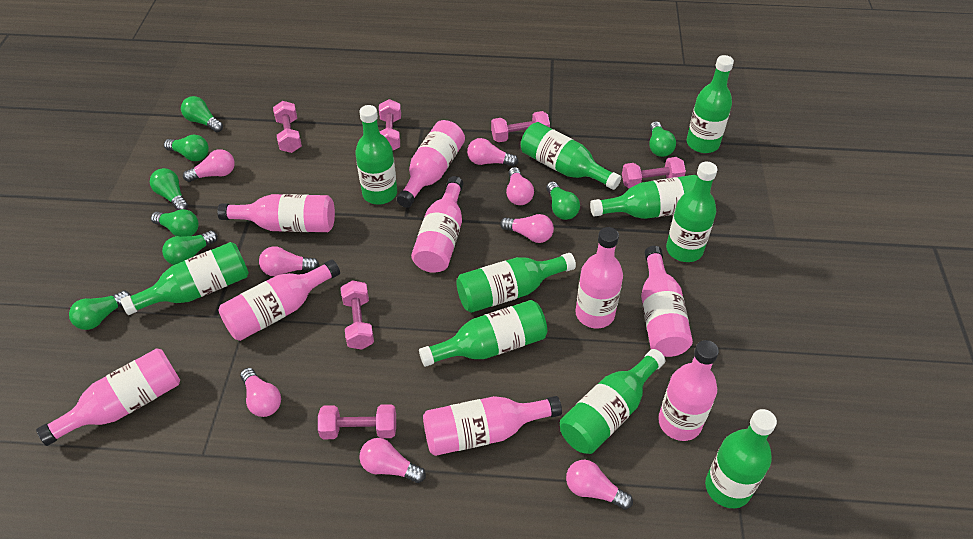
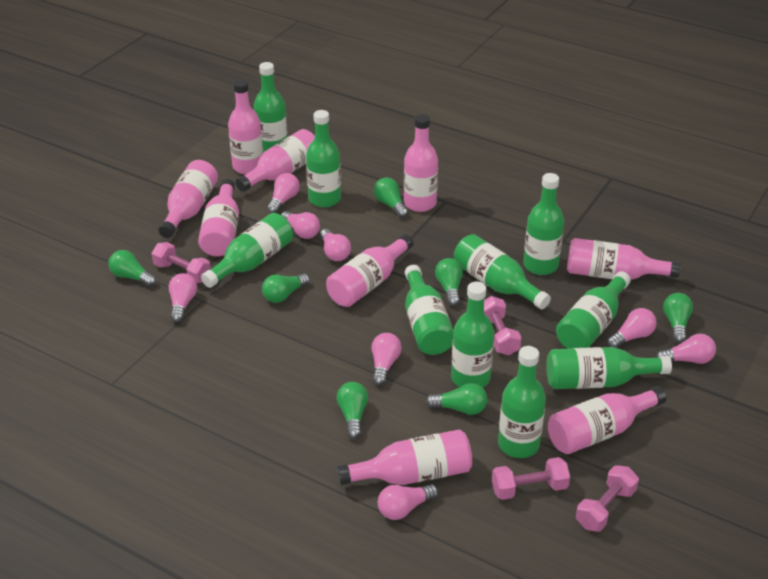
green light bulb: 8 -> 7
pink dumbbell: 6 -> 4

